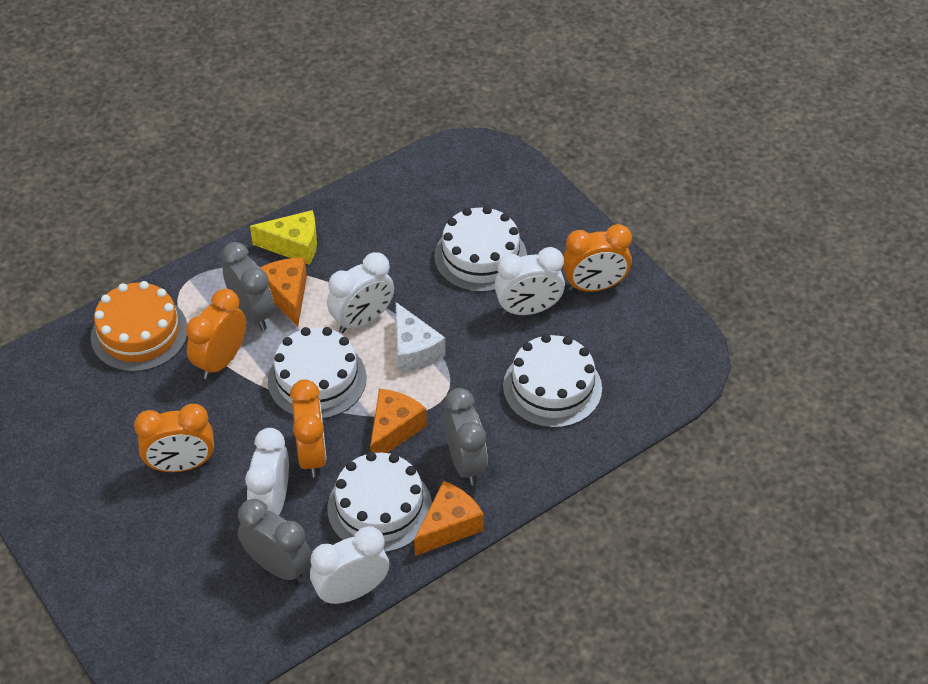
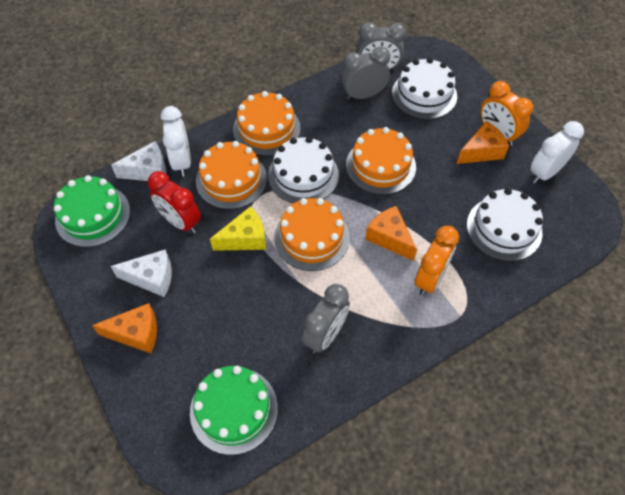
green cake: 0 -> 2
orange cake: 1 -> 4
orange clock: 4 -> 2
red clock: 0 -> 1
white cake: 4 -> 3
white cheese: 1 -> 2
white clock: 4 -> 2

